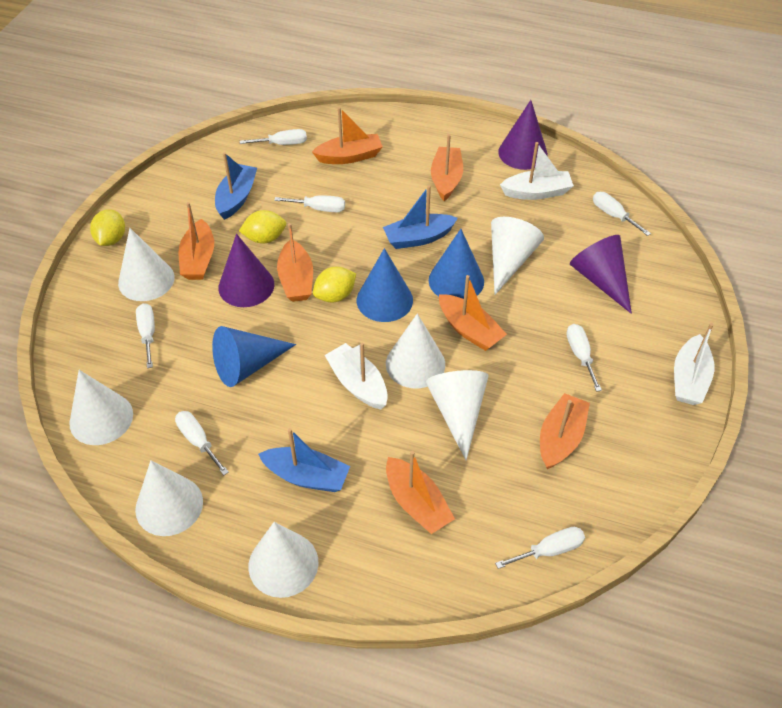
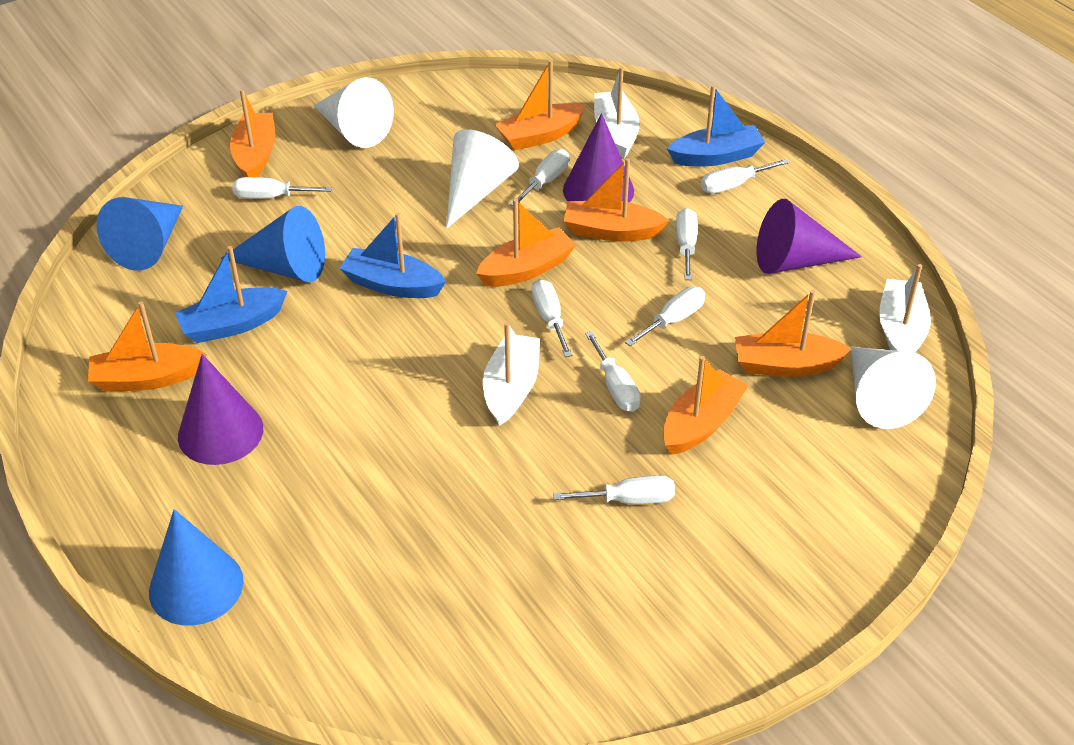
white cone: 7 -> 3
white screwdriver: 7 -> 8
yellow lemon: 3 -> 0

